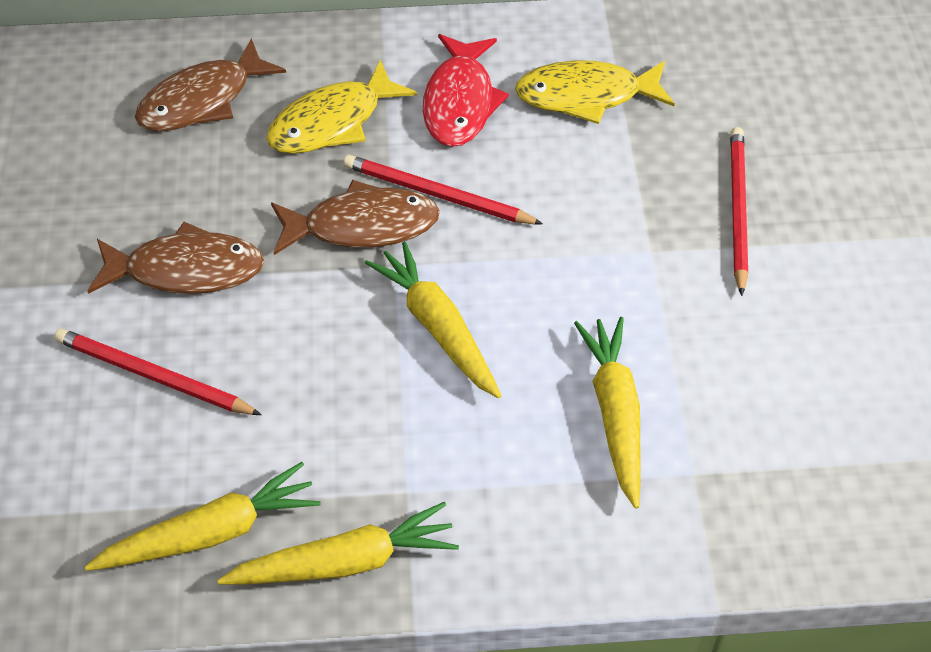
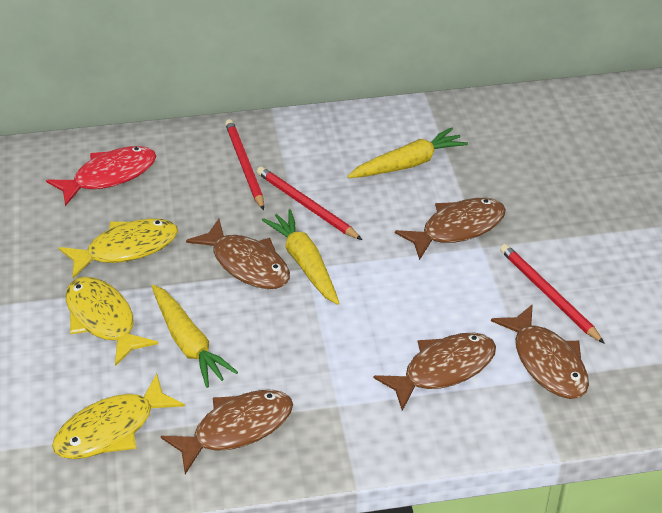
brown fish: 3 -> 5
yellow carrot: 4 -> 3
yellow fish: 2 -> 3

